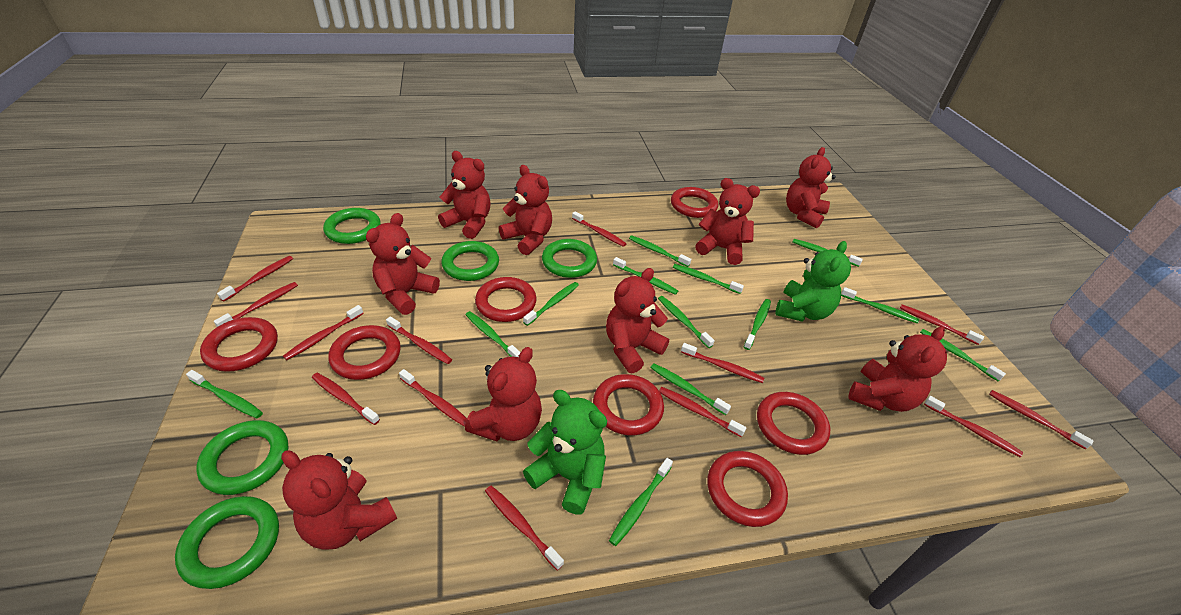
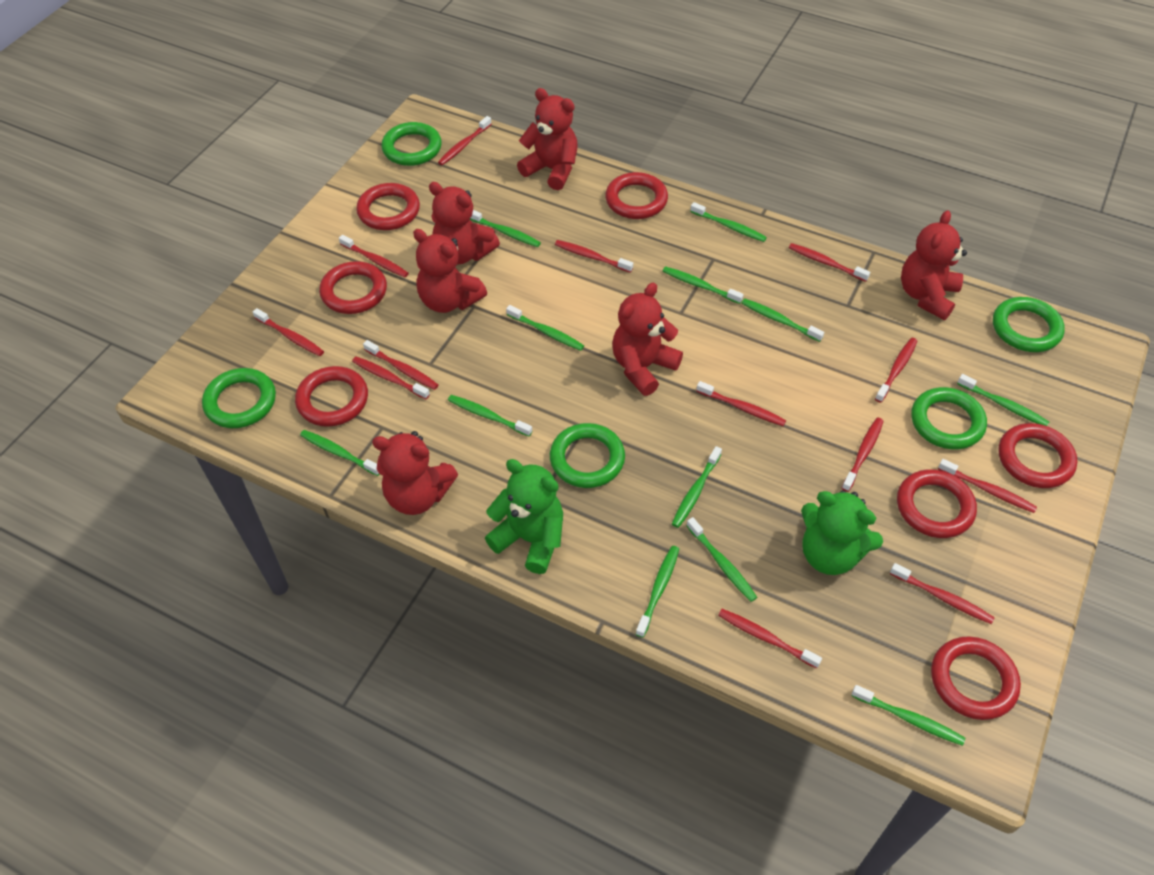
green toothbrush: 13 -> 12
red teddy bear: 9 -> 6

